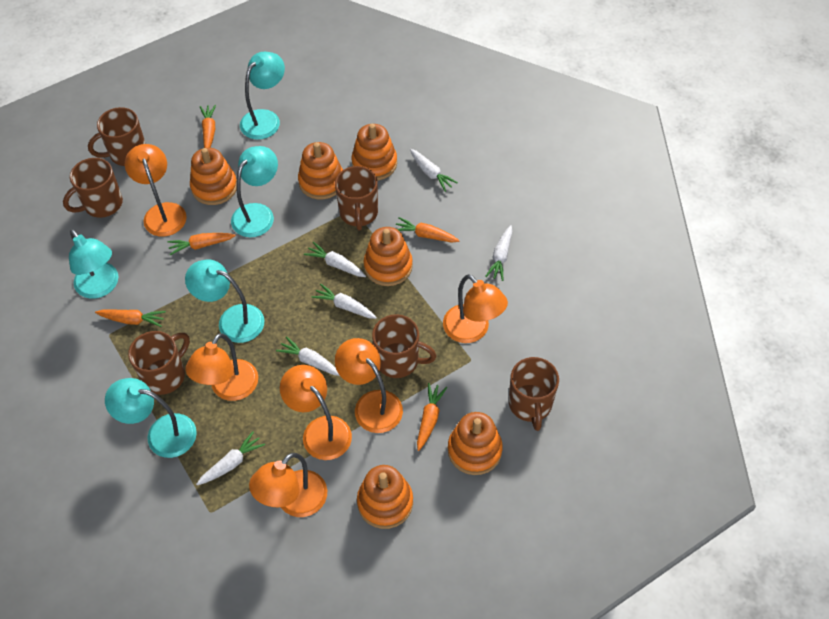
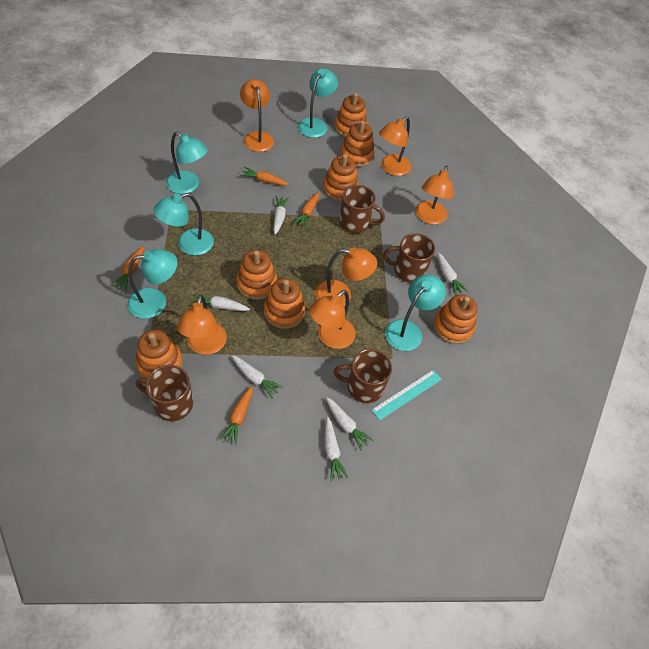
brown mug: 6 -> 4
orange carrot: 5 -> 4
orange stacking toy: 6 -> 7
turquoise ruler: 0 -> 1

